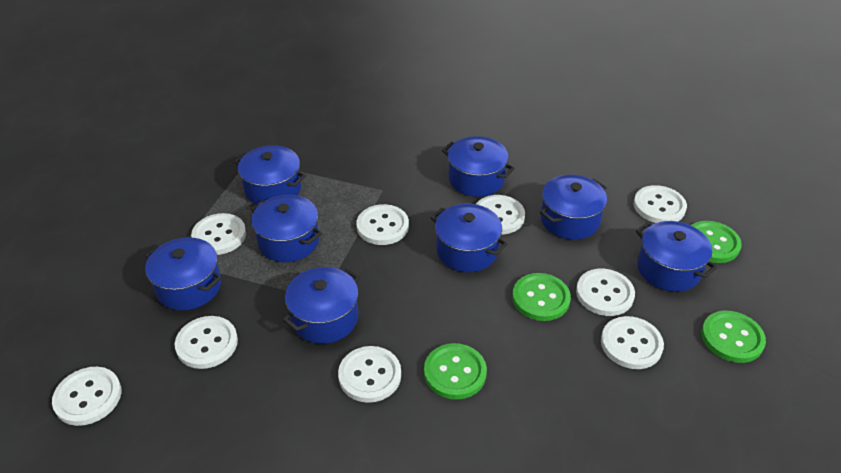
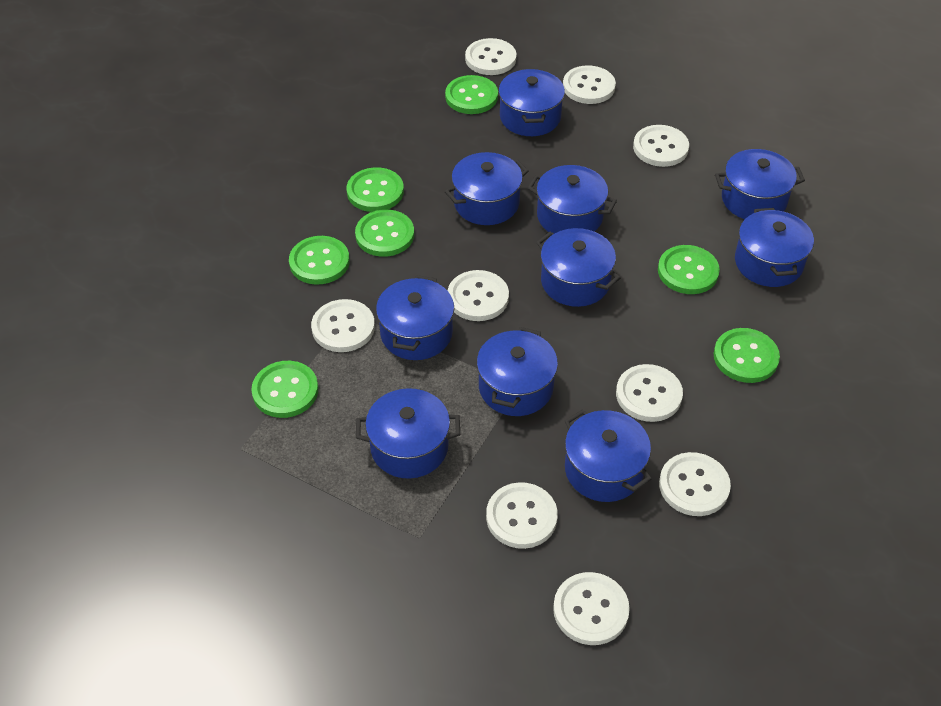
blue pot: 8 -> 10
green button: 4 -> 7

